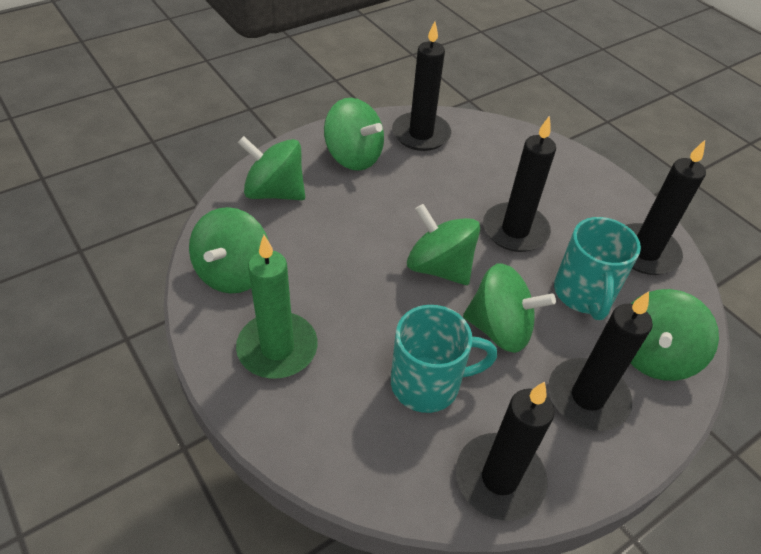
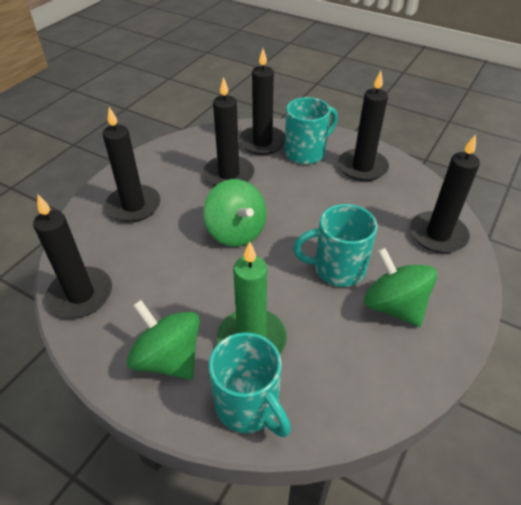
black candle: 5 -> 6
green spinning top: 6 -> 3
turquoise mug: 2 -> 3

